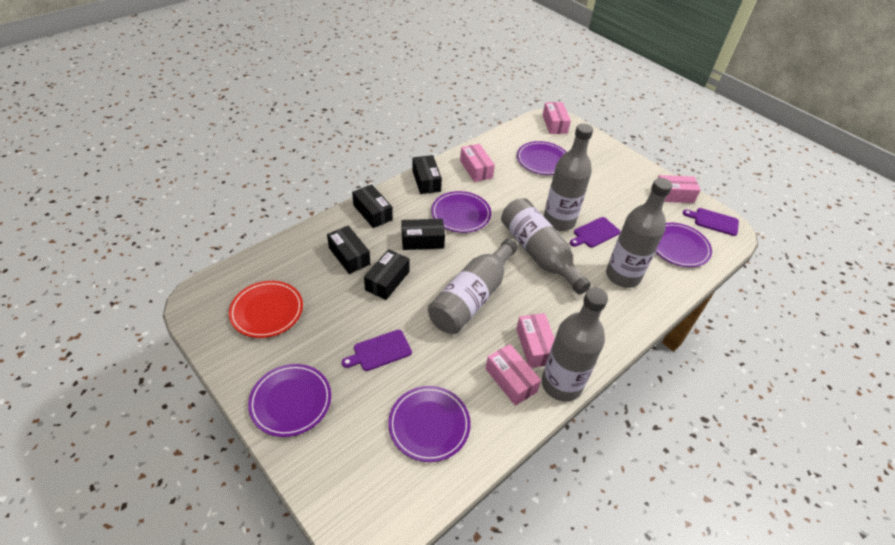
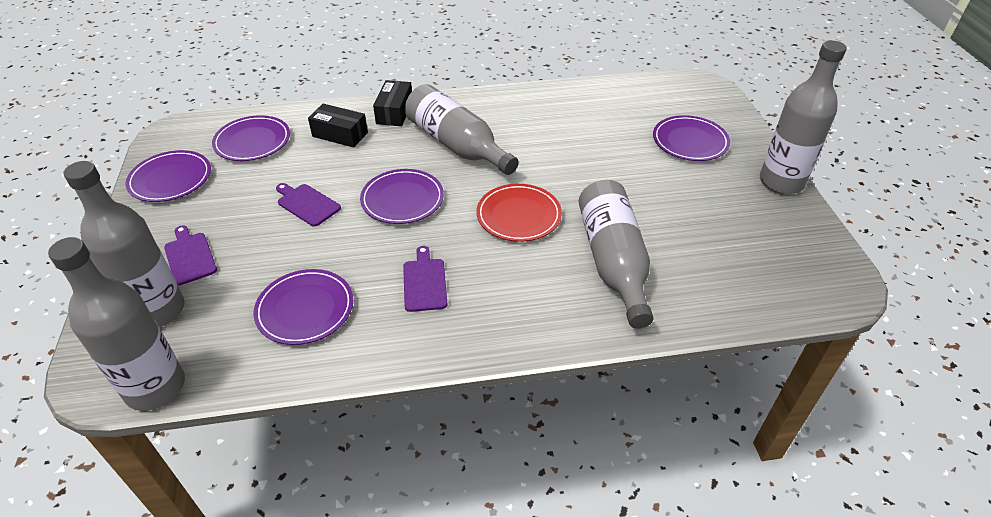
black box: 5 -> 2
pink box: 5 -> 0

